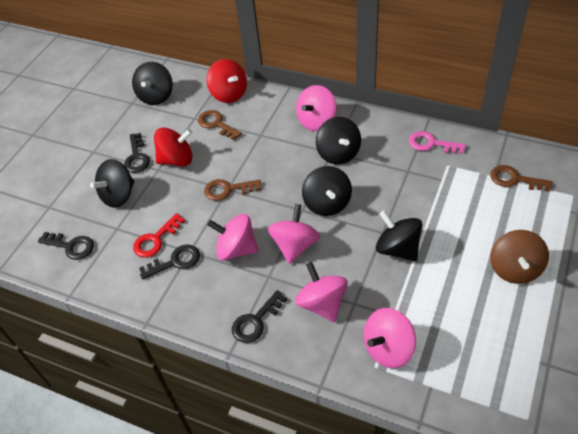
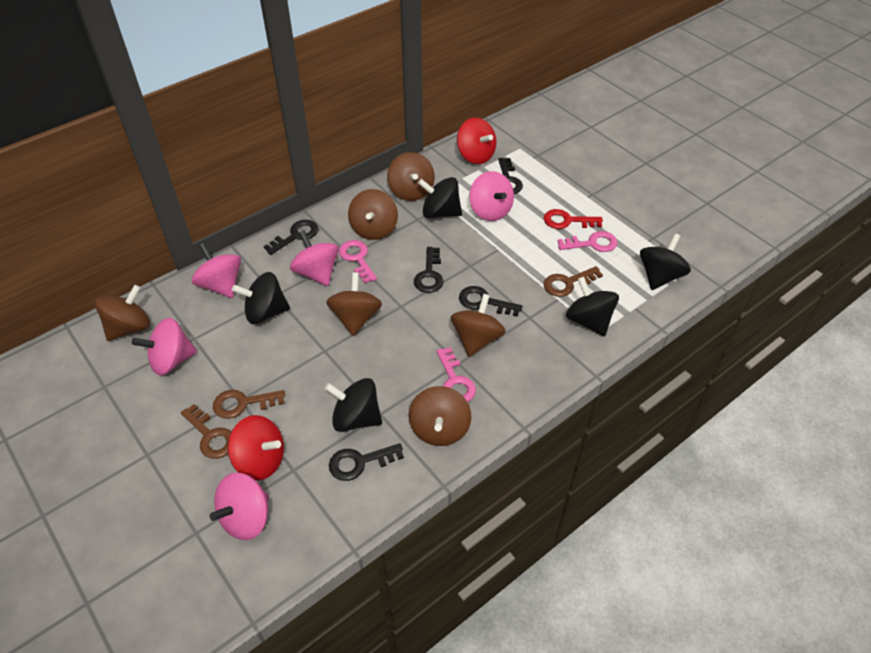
black key: 4 -> 5
brown spinning top: 1 -> 6
pink key: 1 -> 3

